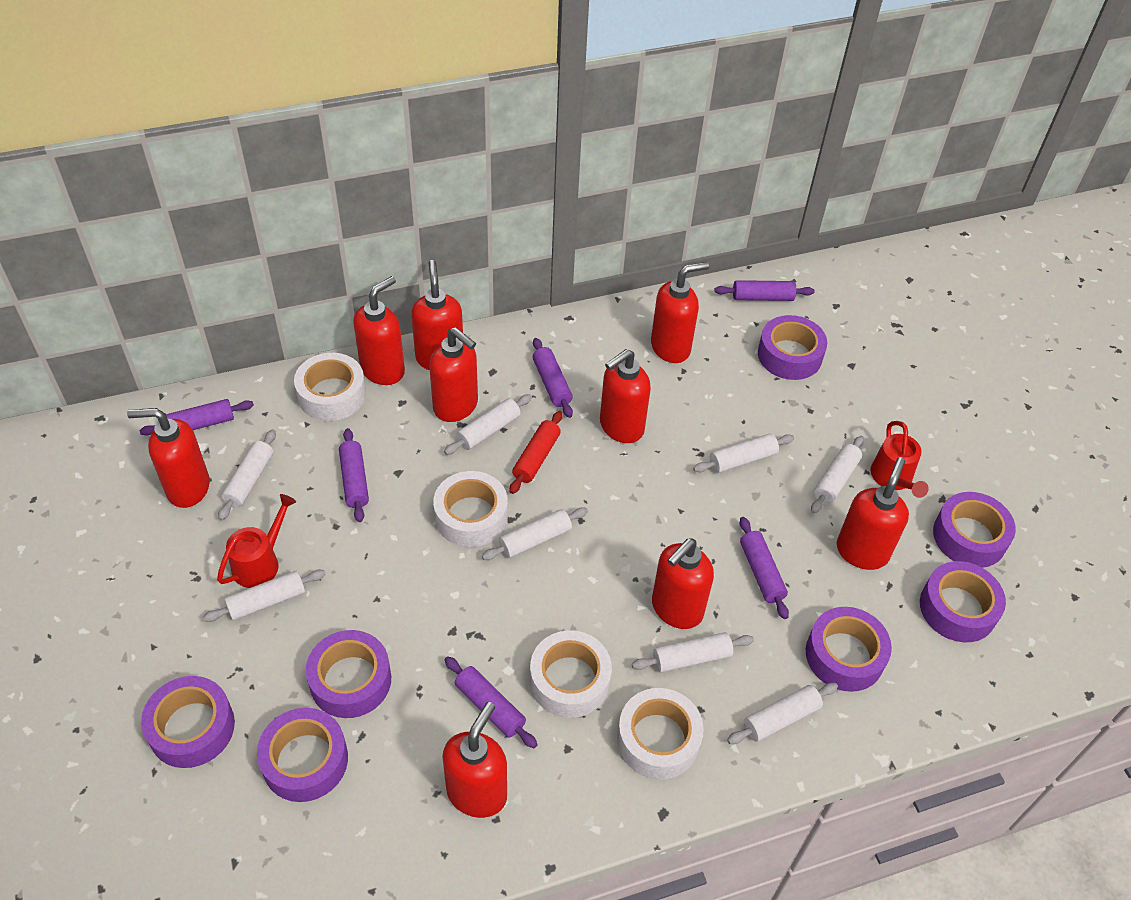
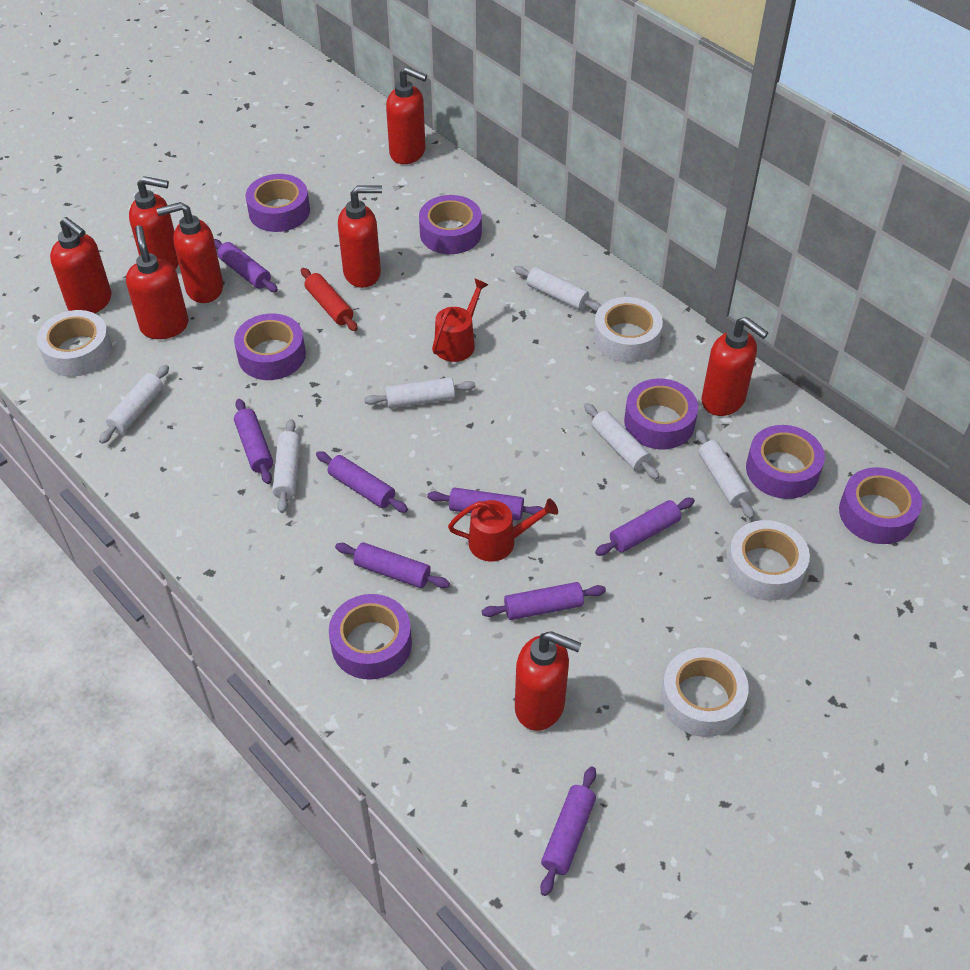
purple rolling pin: 6 -> 8
red soap dispenser: 9 -> 8
white rolling pin: 8 -> 6

